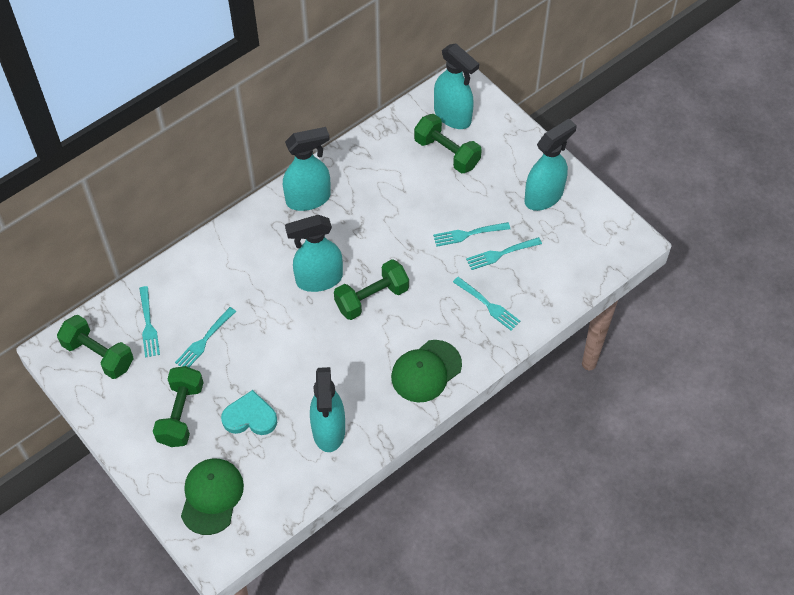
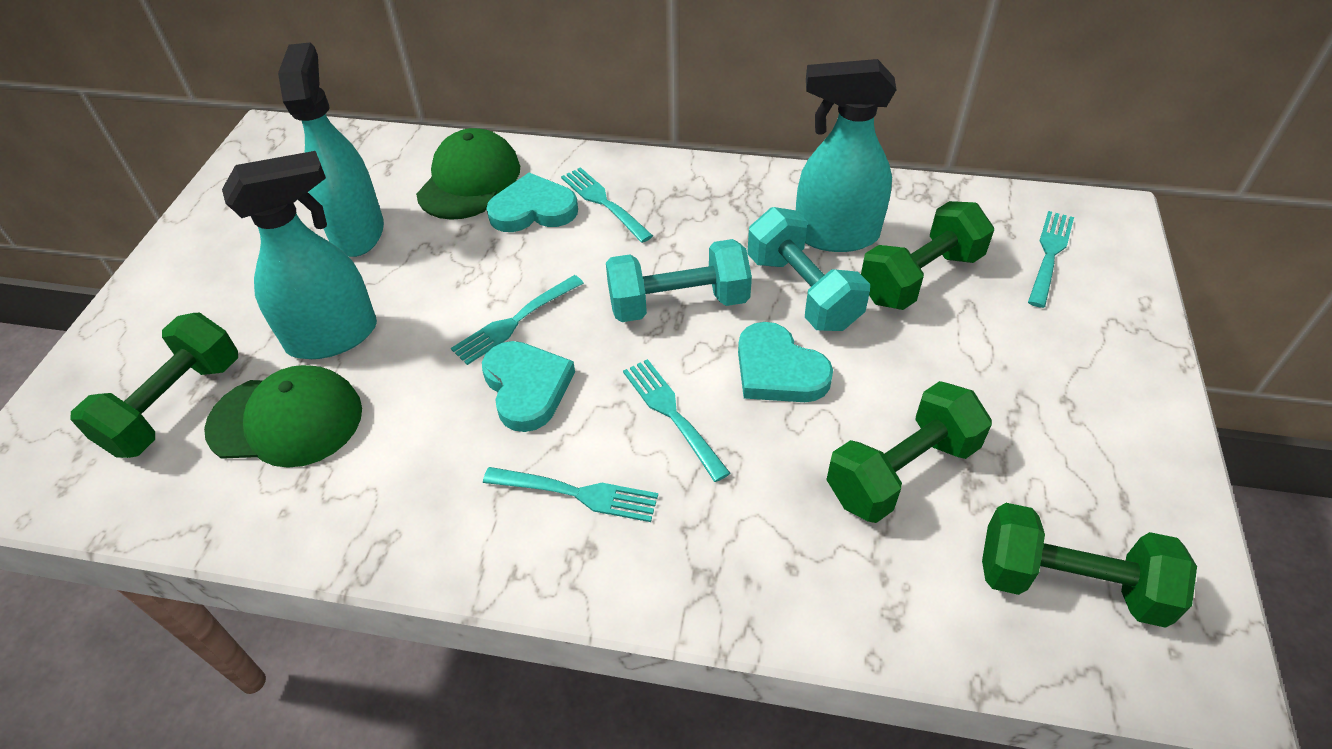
turquoise dumbbell: 0 -> 2
turquoise heart: 1 -> 3
turquoise spray bottle: 5 -> 3

